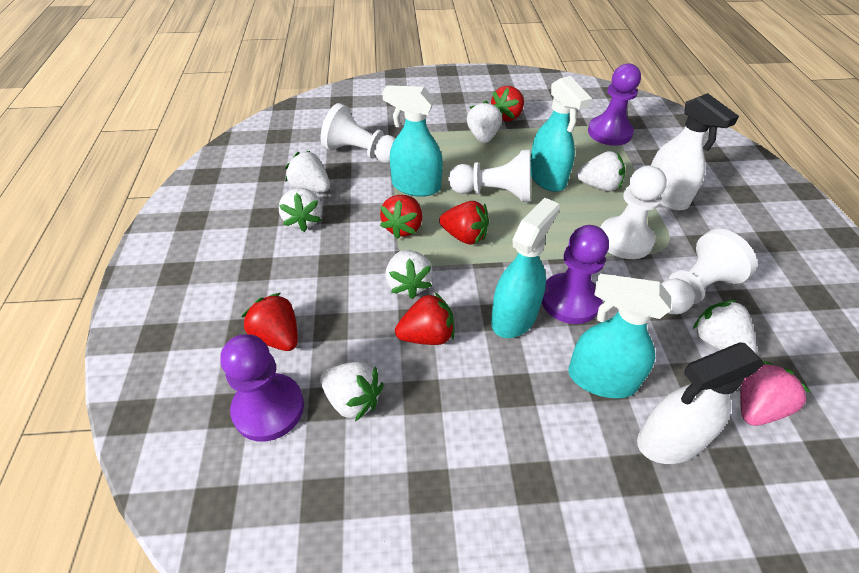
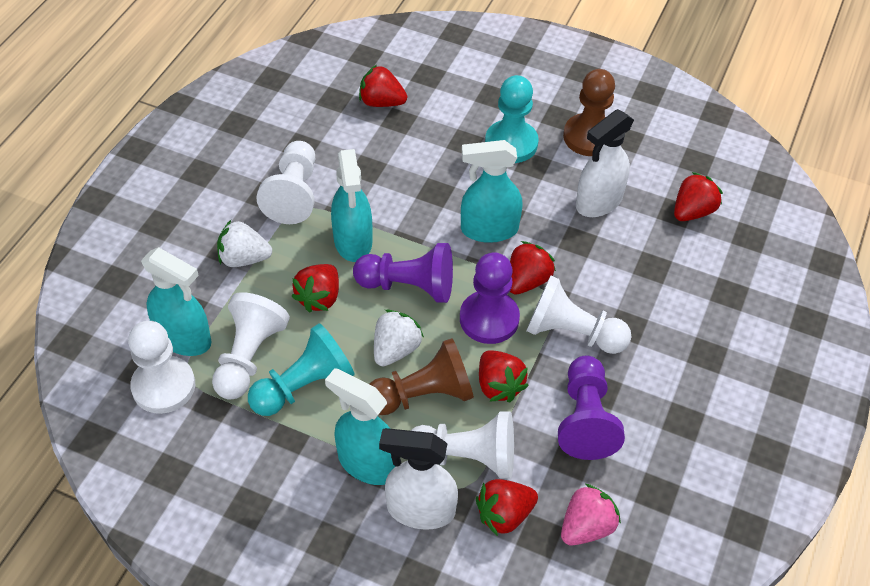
brown pawn: 0 -> 2
red strawberry: 5 -> 6
turquoise pawn: 0 -> 2
white pawn: 4 -> 5
white strawberry: 7 -> 2

